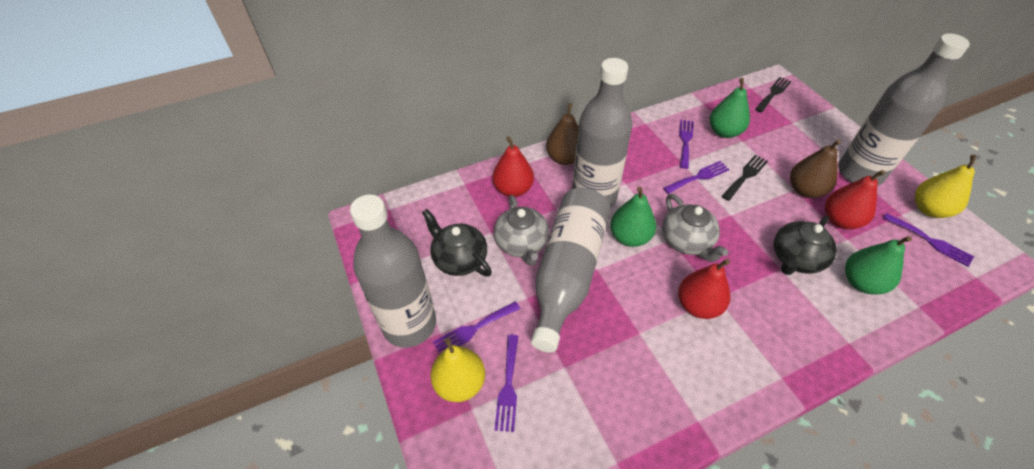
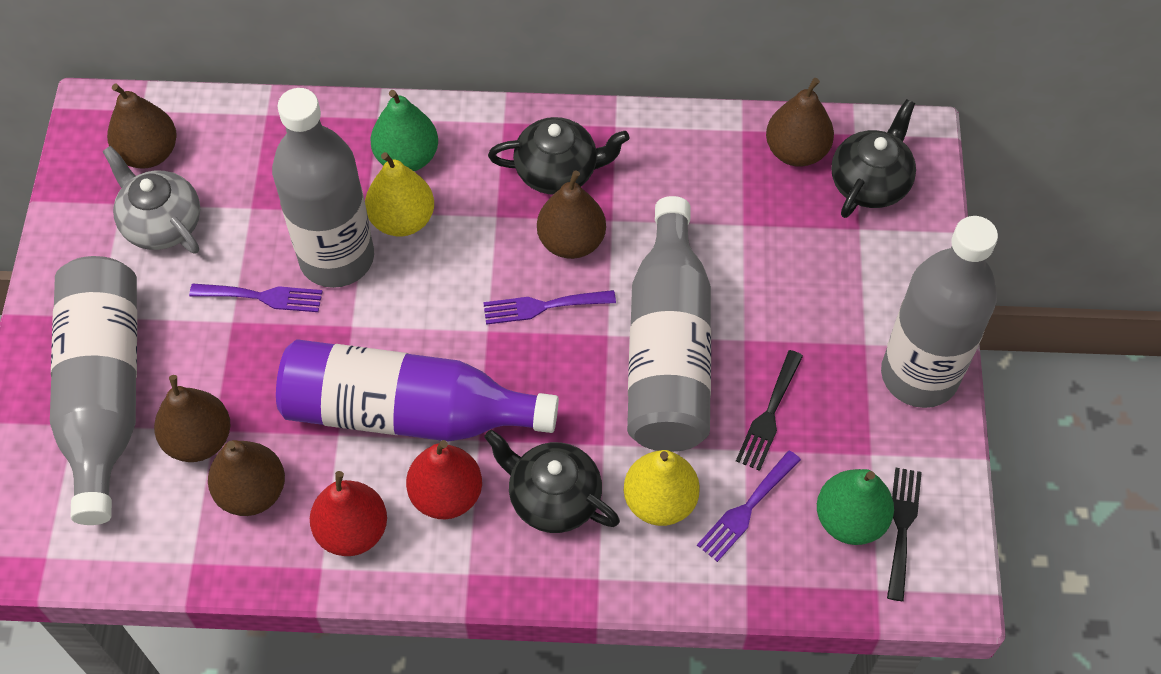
black teapot: 2 -> 3
brown pear: 2 -> 5
green pear: 3 -> 2
grey teapot: 2 -> 1
purple bottle: 0 -> 1
purple fork: 5 -> 3
red pear: 3 -> 2

